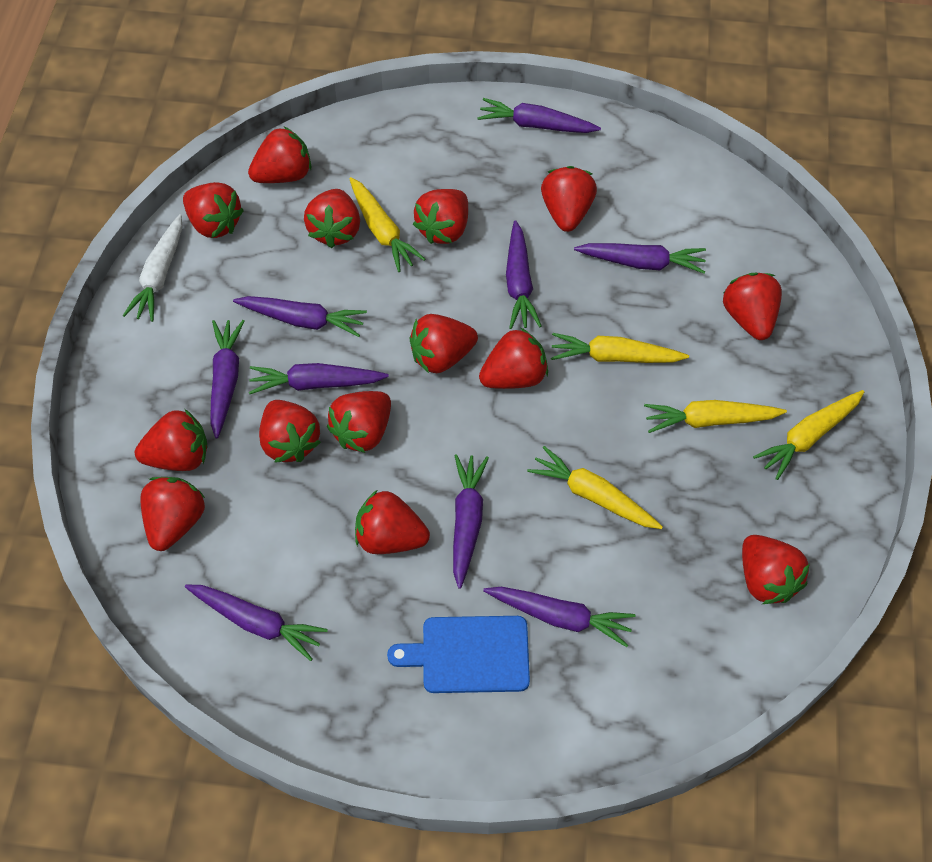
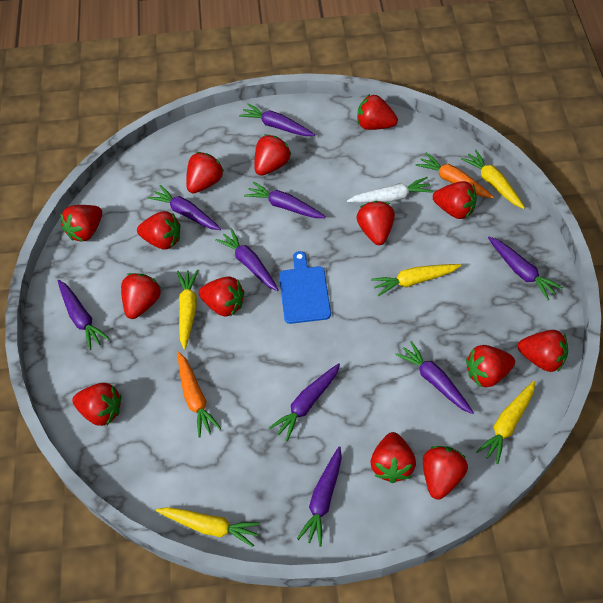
orange carrot: 0 -> 2

